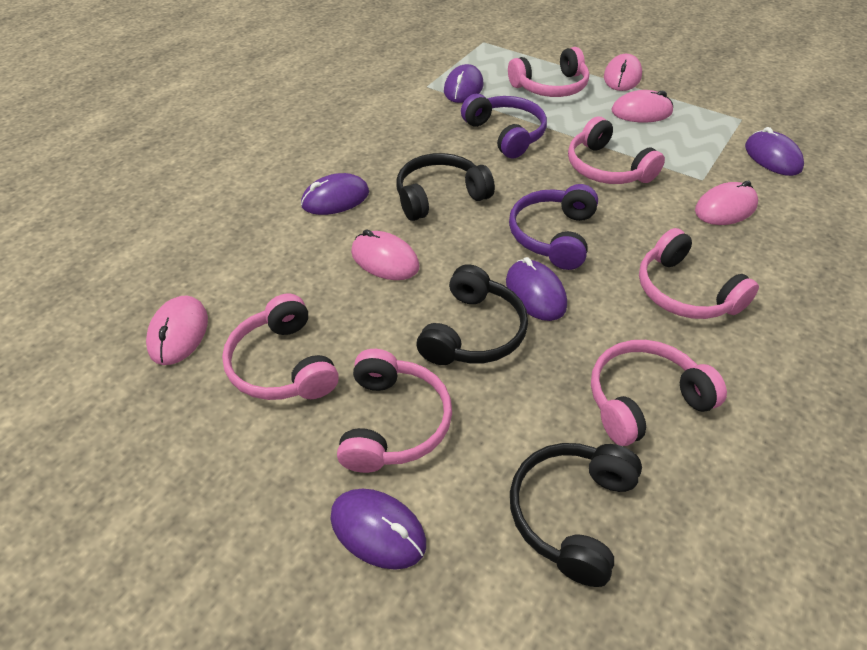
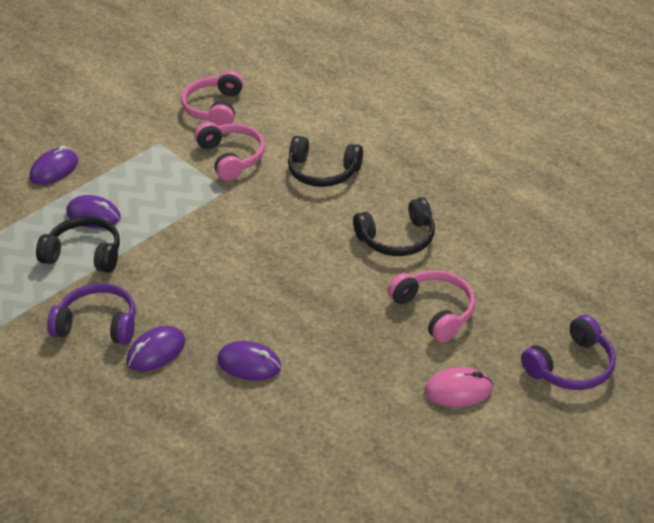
pink headphones: 6 -> 3
pink mouse: 5 -> 1
purple mouse: 5 -> 4

